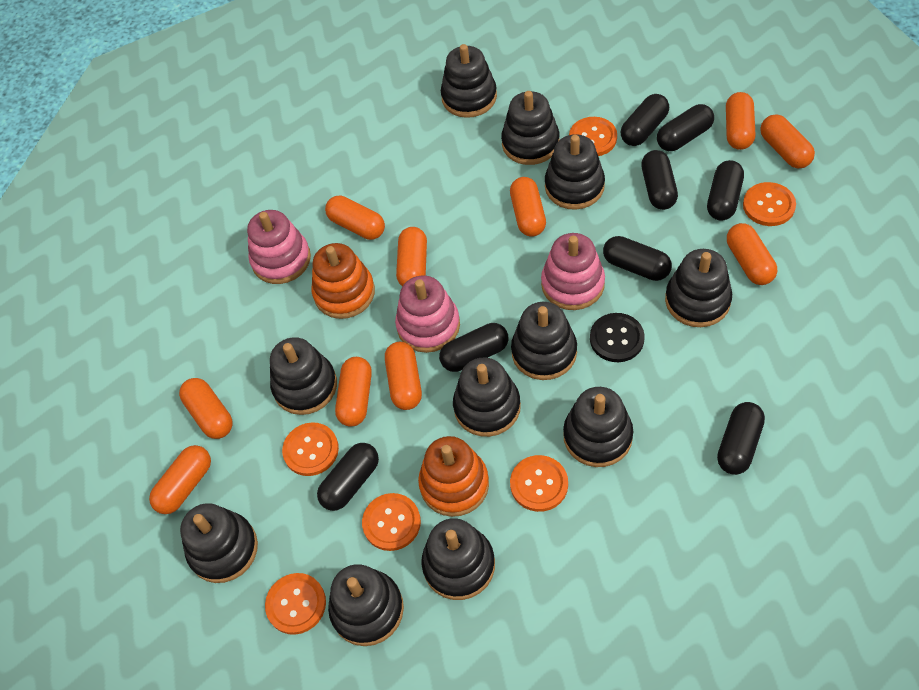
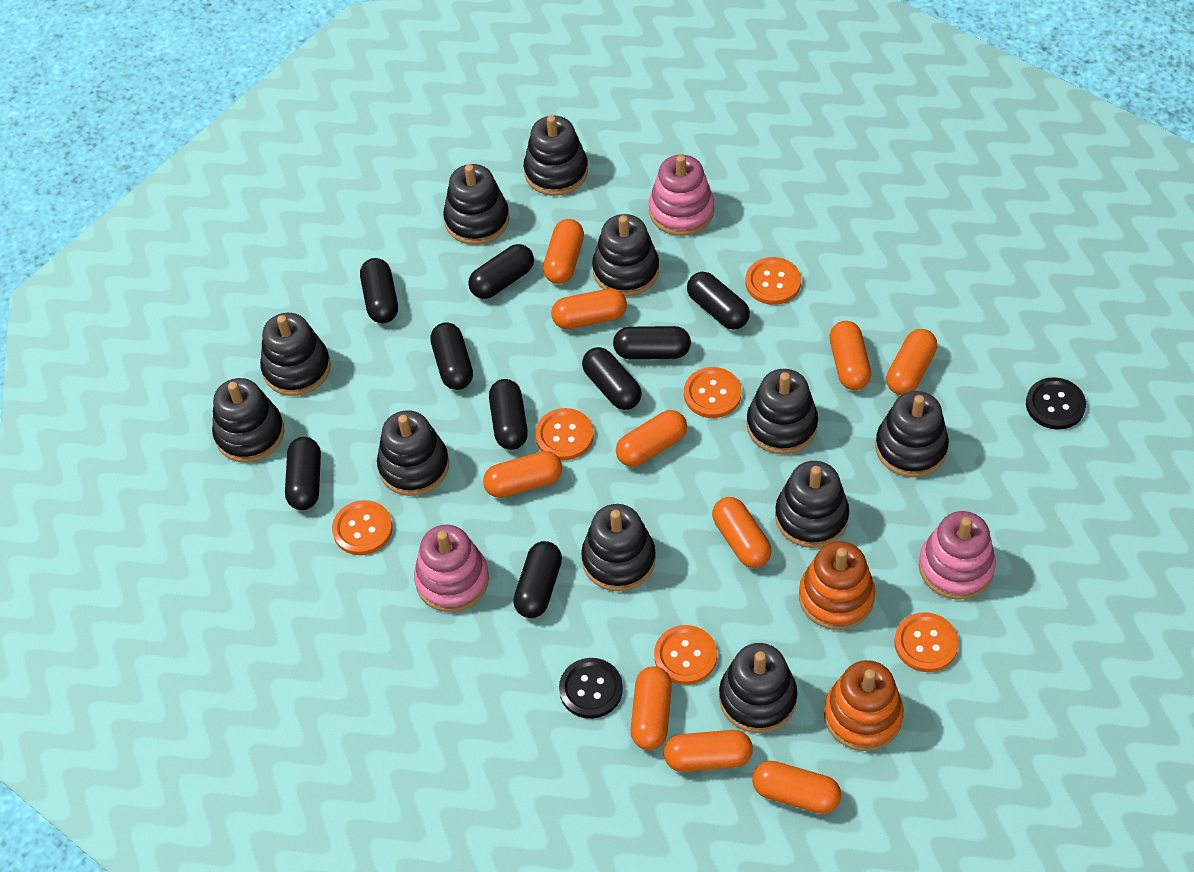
black button: 1 -> 2
black capsule: 8 -> 9

